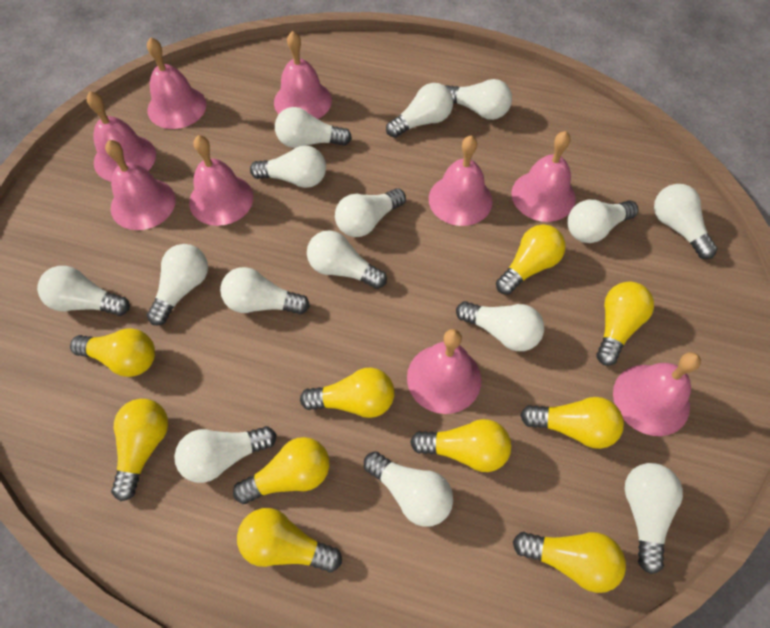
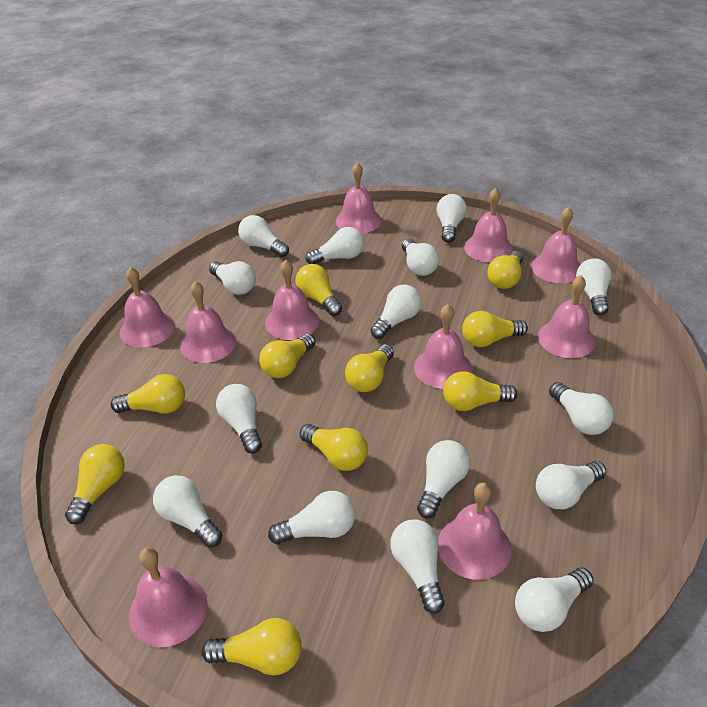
pink bell: 9 -> 10

